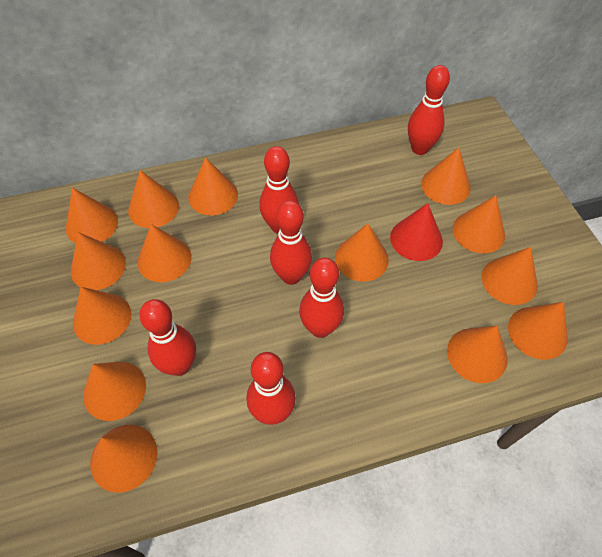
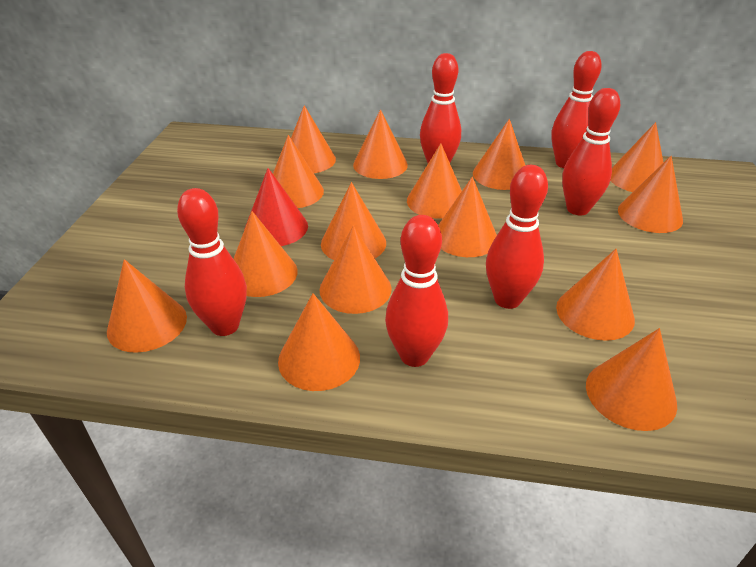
orange cone: 14 -> 15

